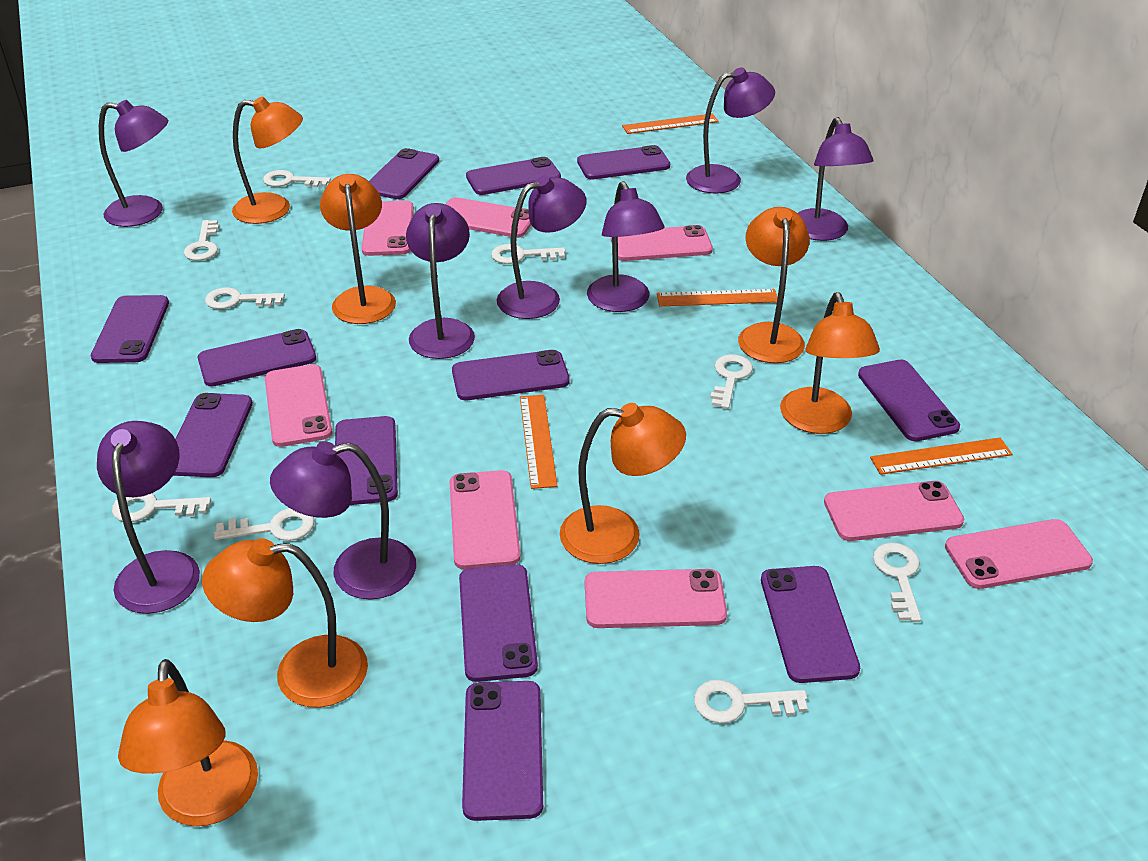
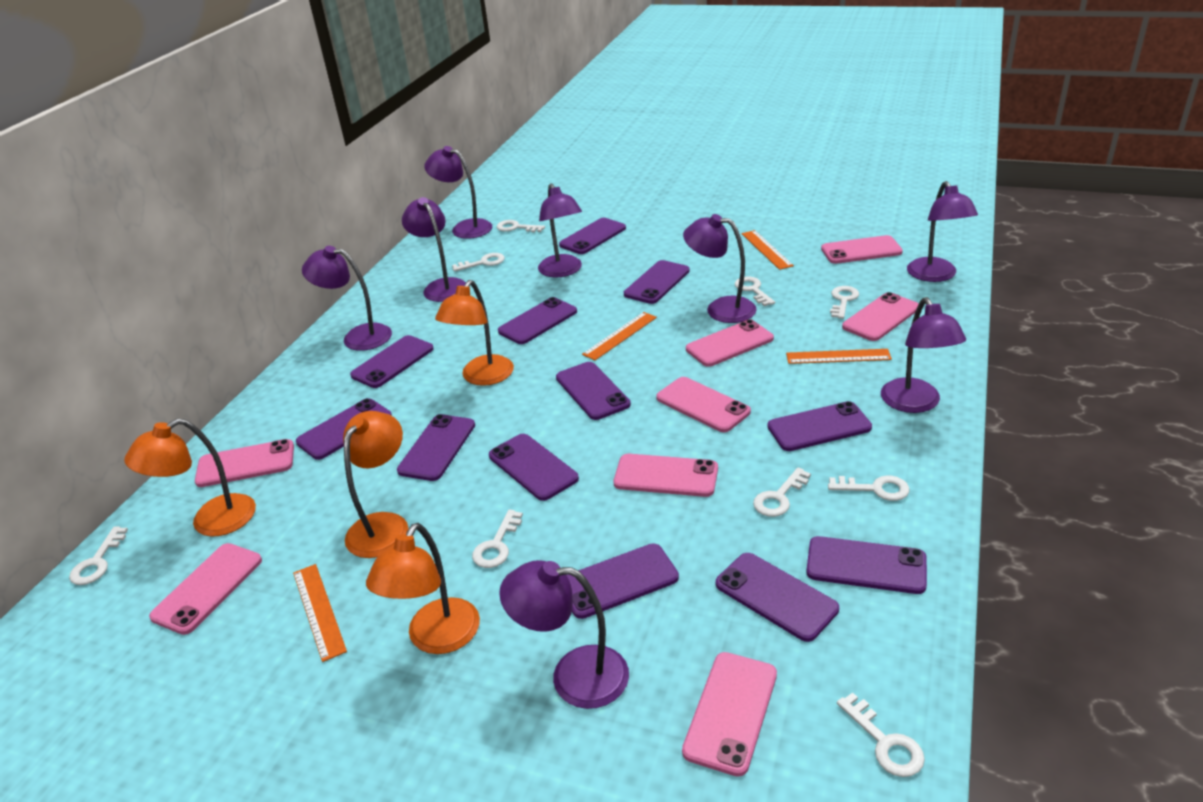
orange lamp: 7 -> 4

